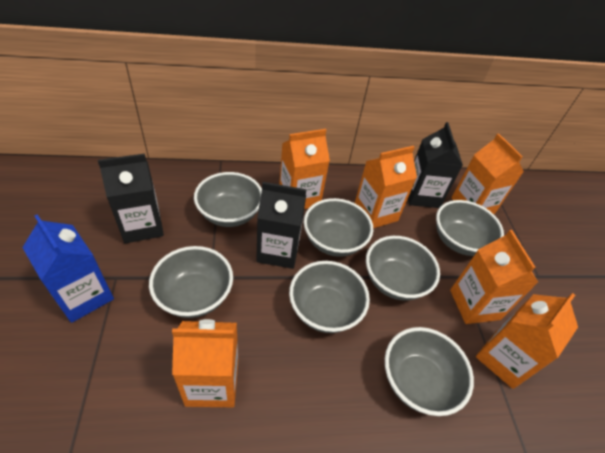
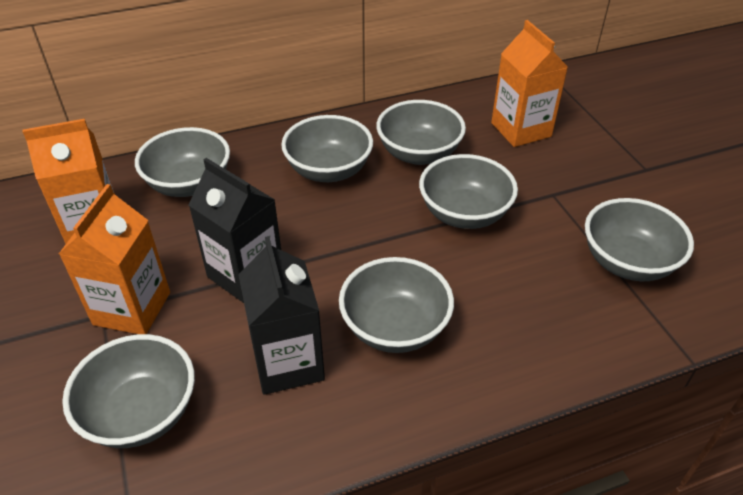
black carton: 3 -> 2
blue carton: 1 -> 0
orange carton: 6 -> 3

